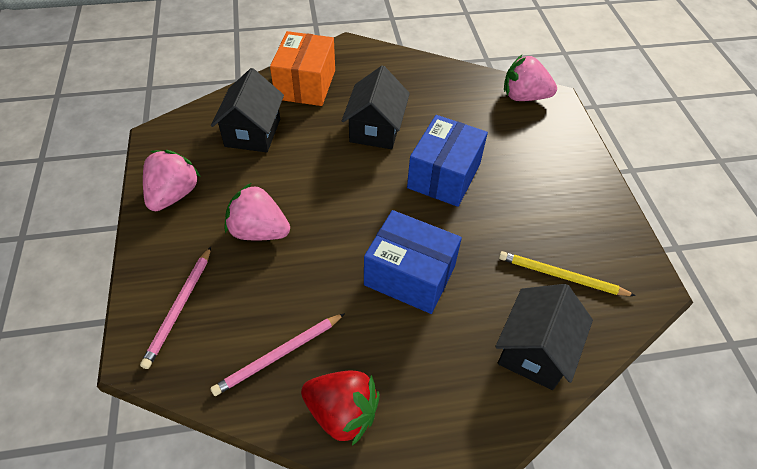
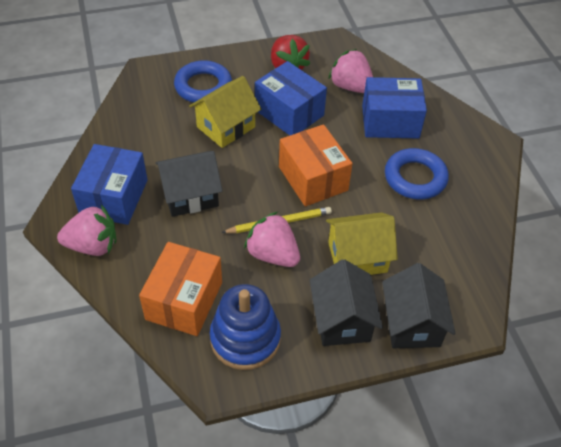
blue box: 2 -> 3
blue ring: 0 -> 2
blue stacking toy: 0 -> 1
orange box: 1 -> 2
pink pencil: 2 -> 0
yellow house: 0 -> 2

